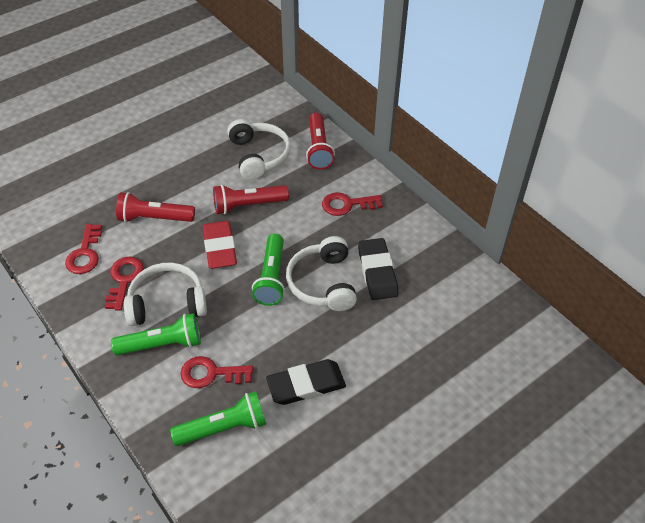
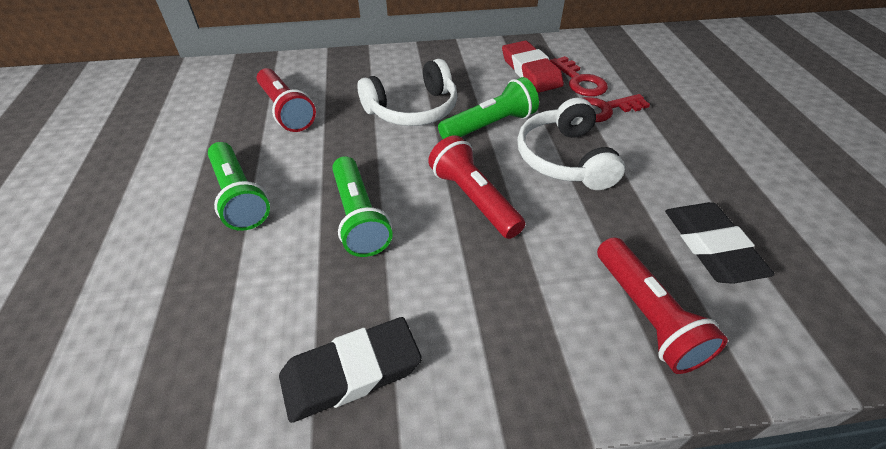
red key: 4 -> 2
white headphones: 3 -> 2

